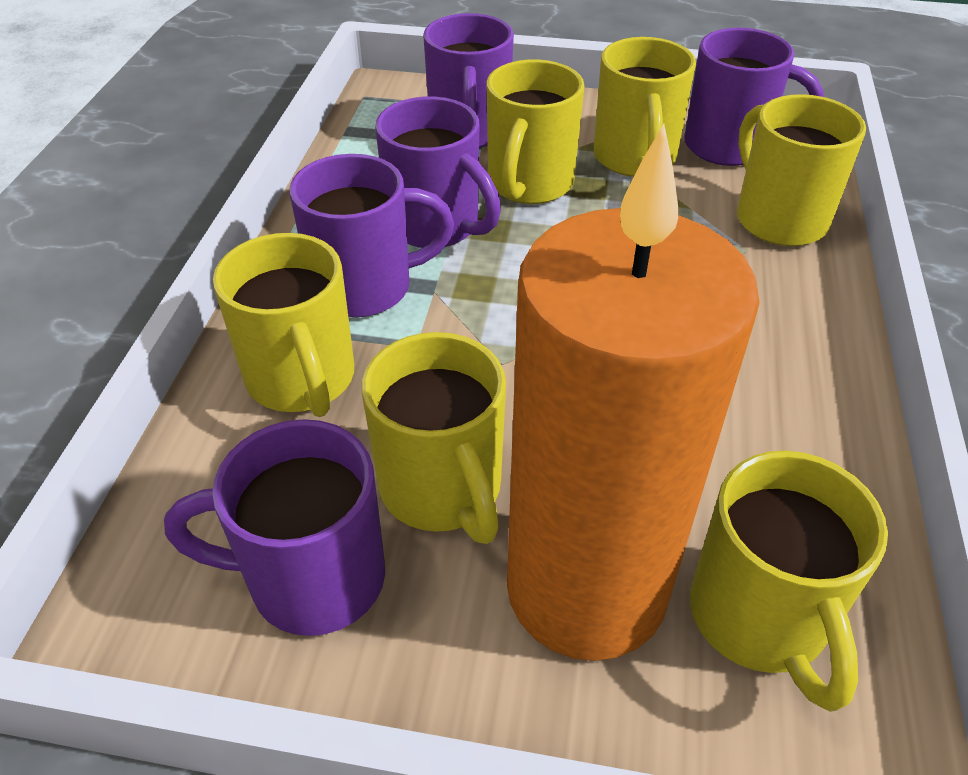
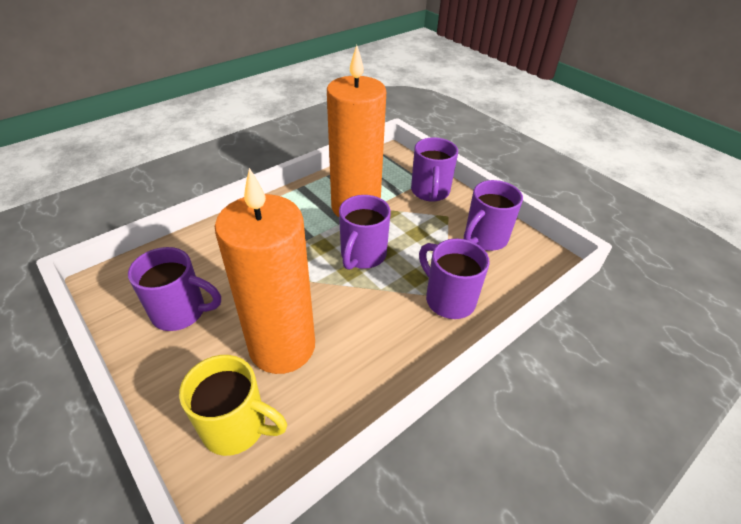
orange candle: 1 -> 2
yellow mug: 6 -> 1

